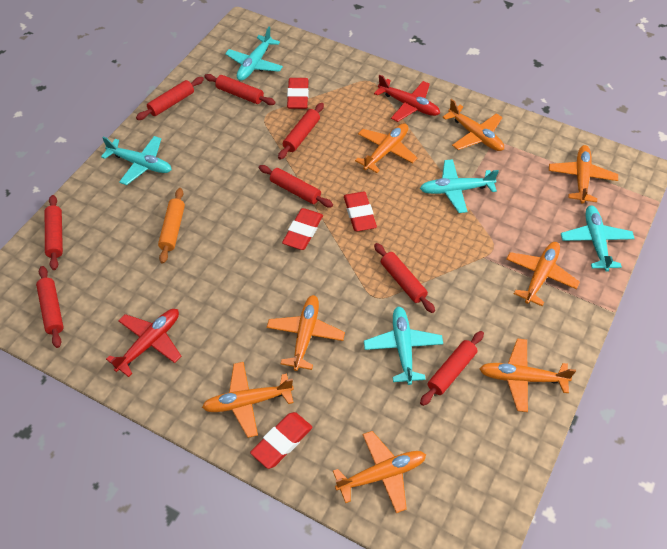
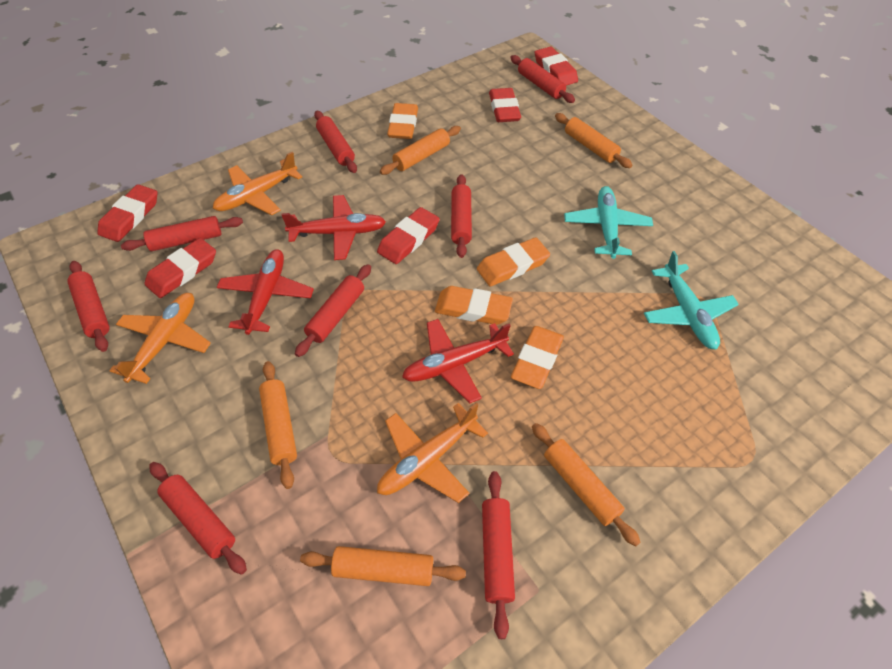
orange eraser: 0 -> 4
orange plane: 8 -> 3
orange rolling pin: 1 -> 5
red eraser: 4 -> 5
red plane: 2 -> 3
turquoise plane: 5 -> 2

